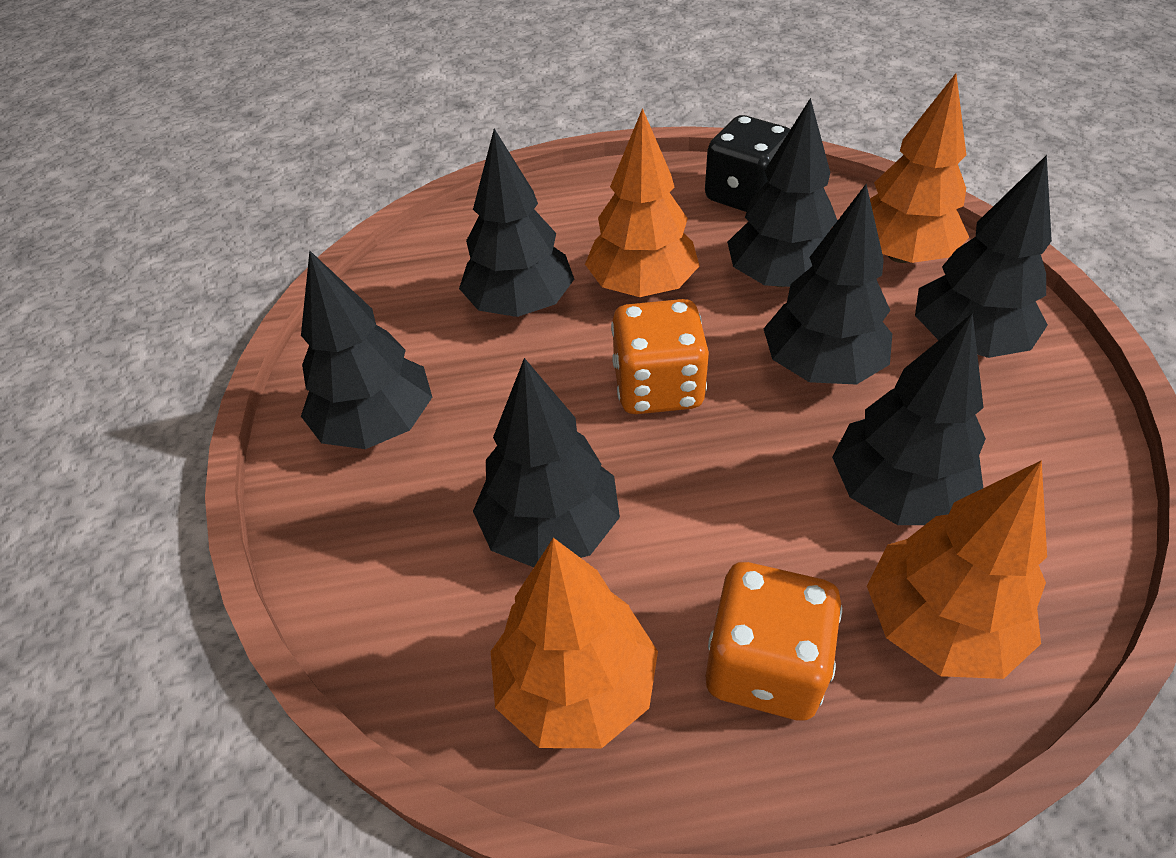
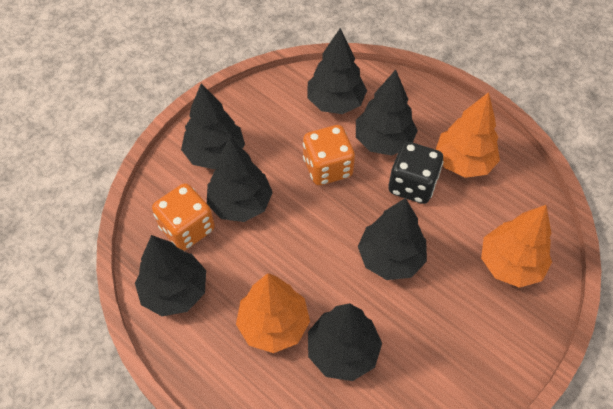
orange tree: 4 -> 3

